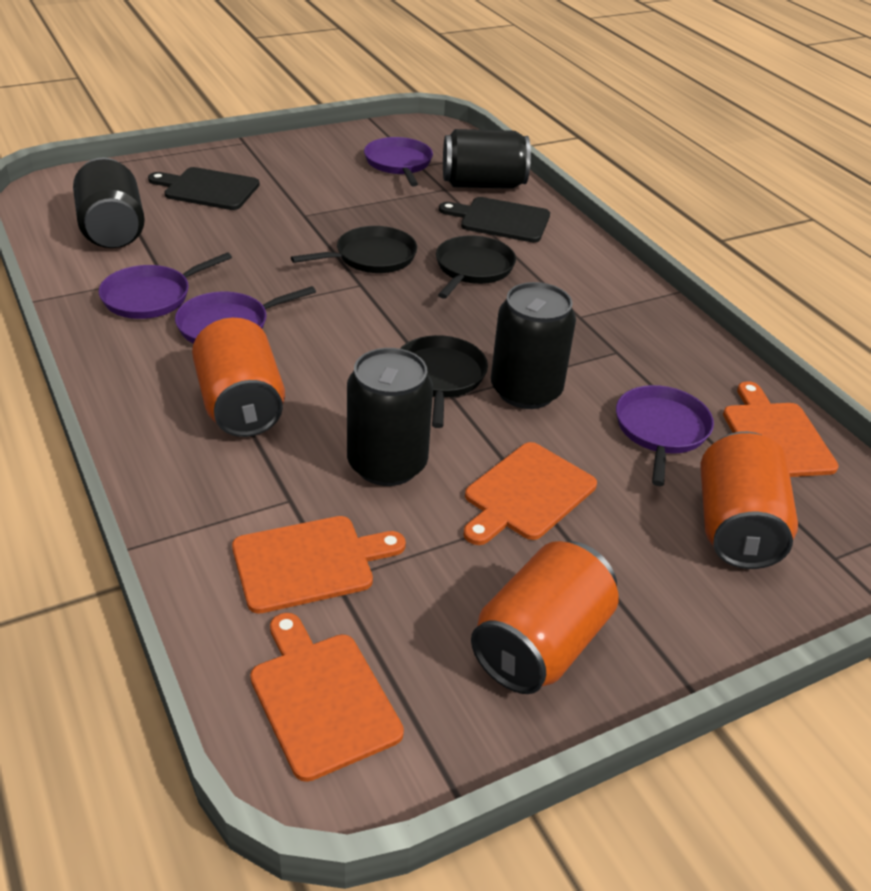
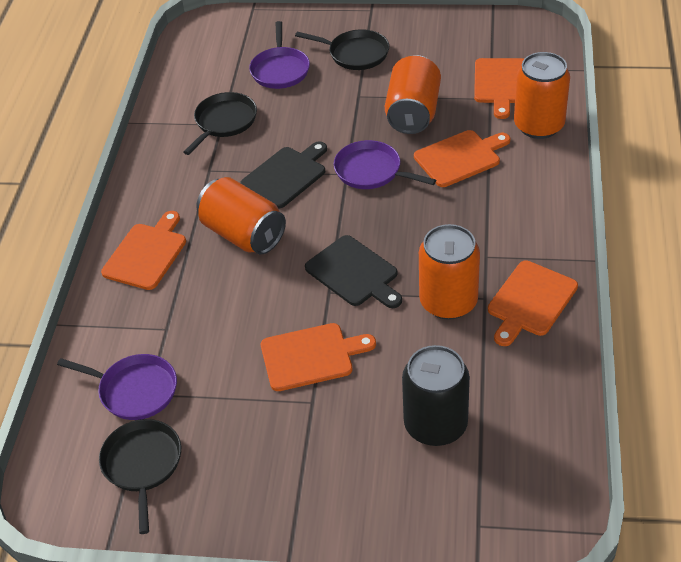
black can: 4 -> 1
orange can: 3 -> 4
orange cutting board: 4 -> 5
purple pan: 4 -> 3

